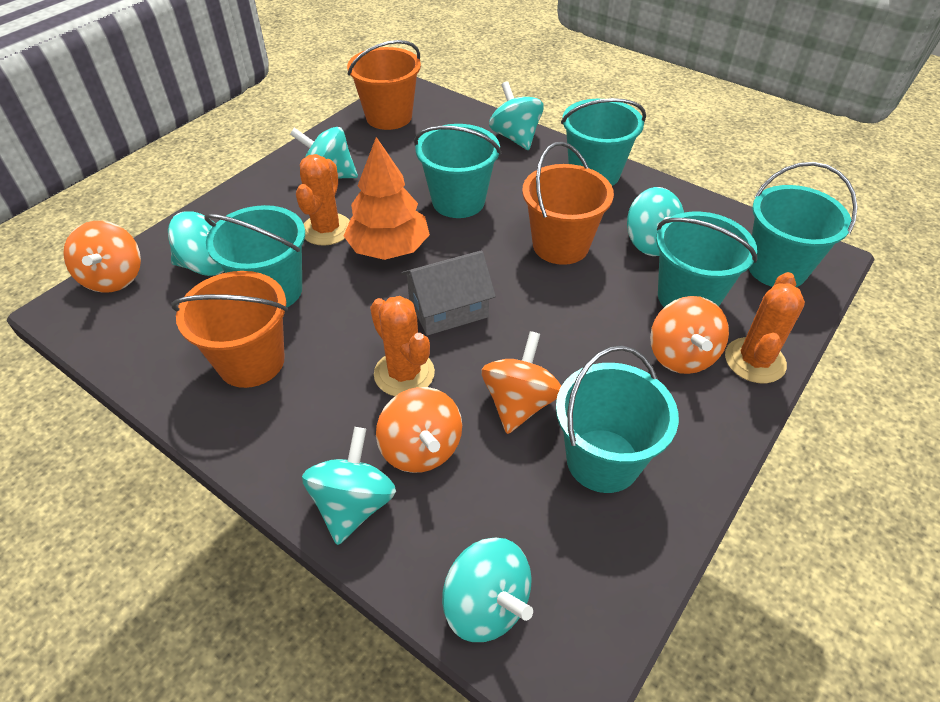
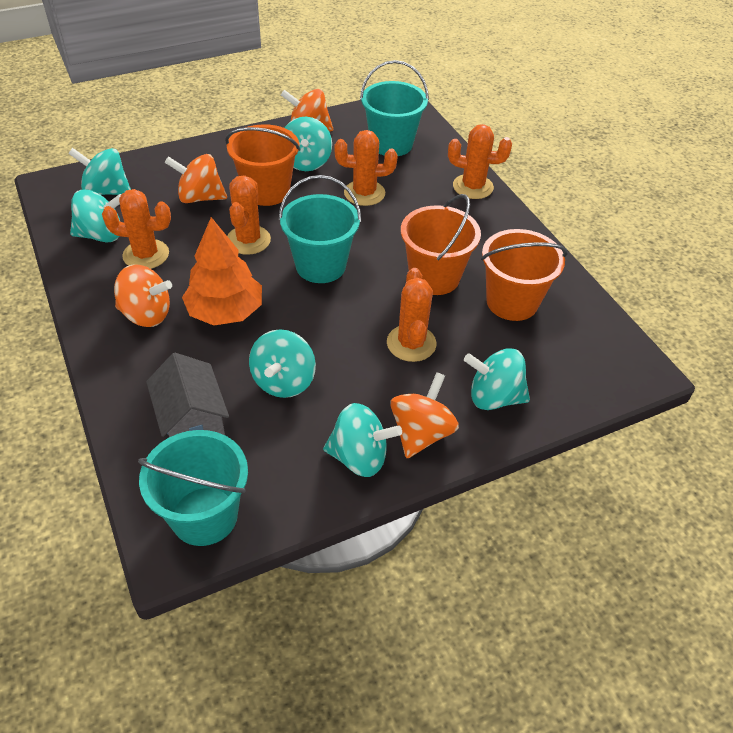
orange cactus: 3 -> 5
turquoise bucket: 6 -> 3

